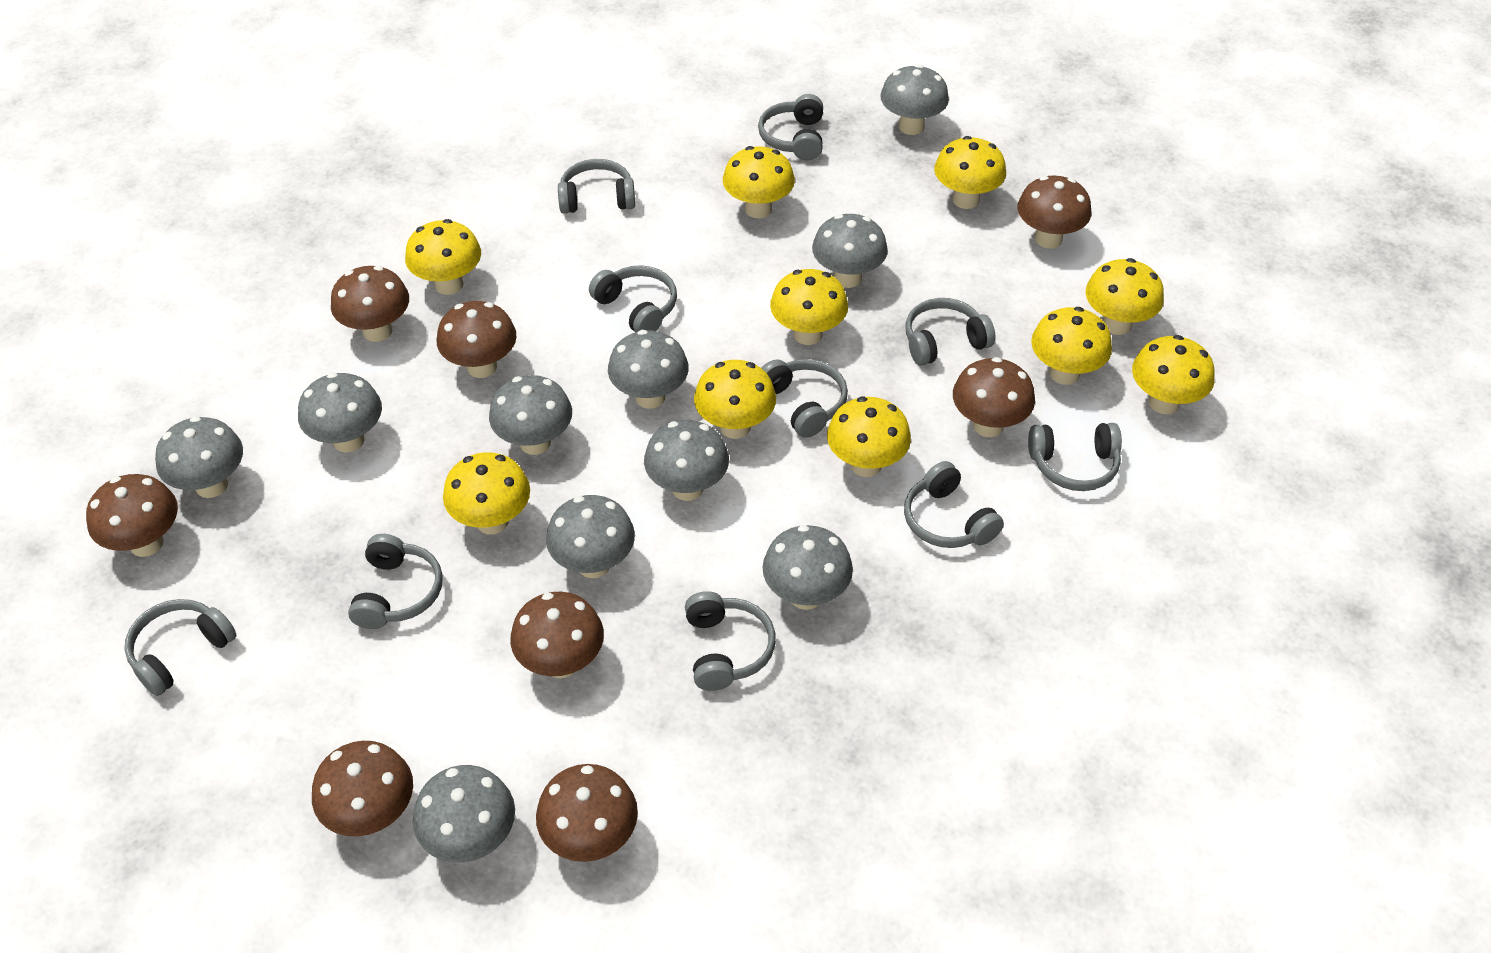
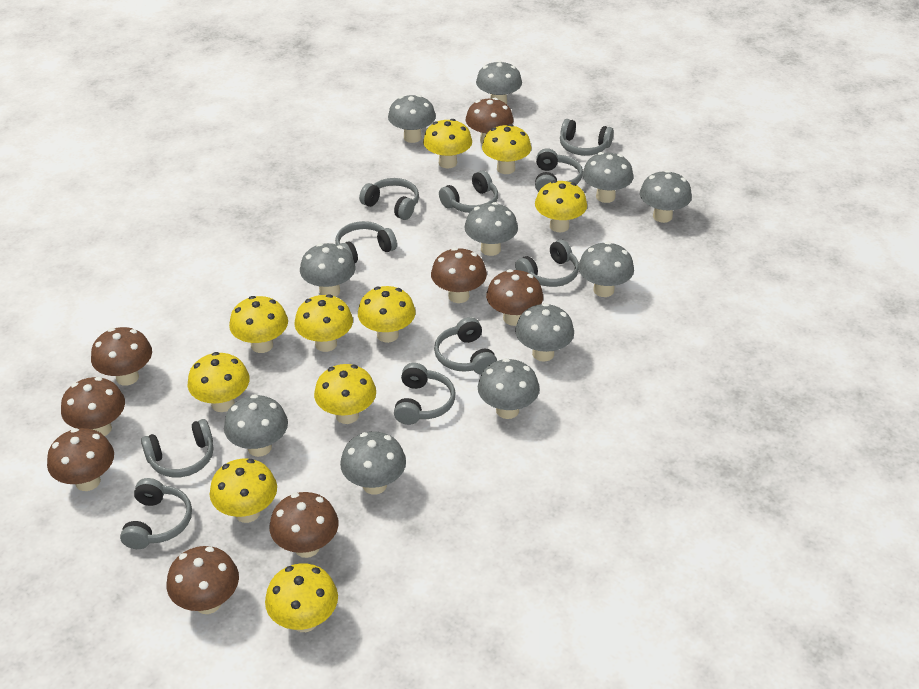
grey mushroom: 10 -> 11

